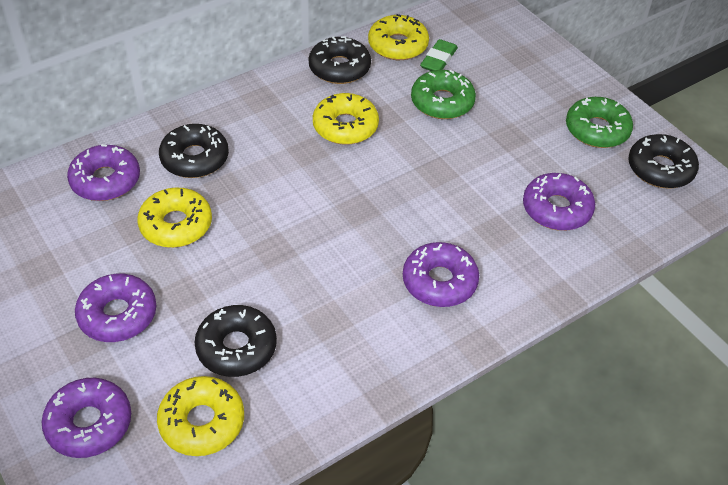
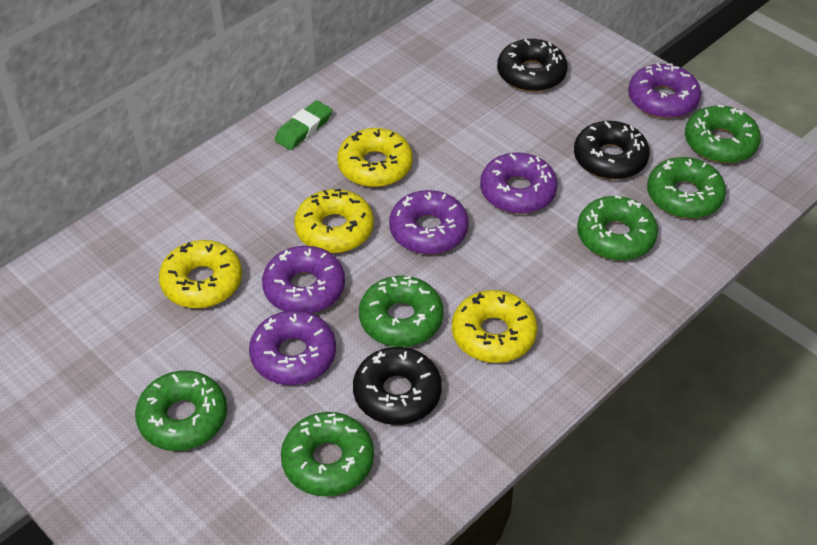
black donut: 4 -> 3
green donut: 2 -> 6

